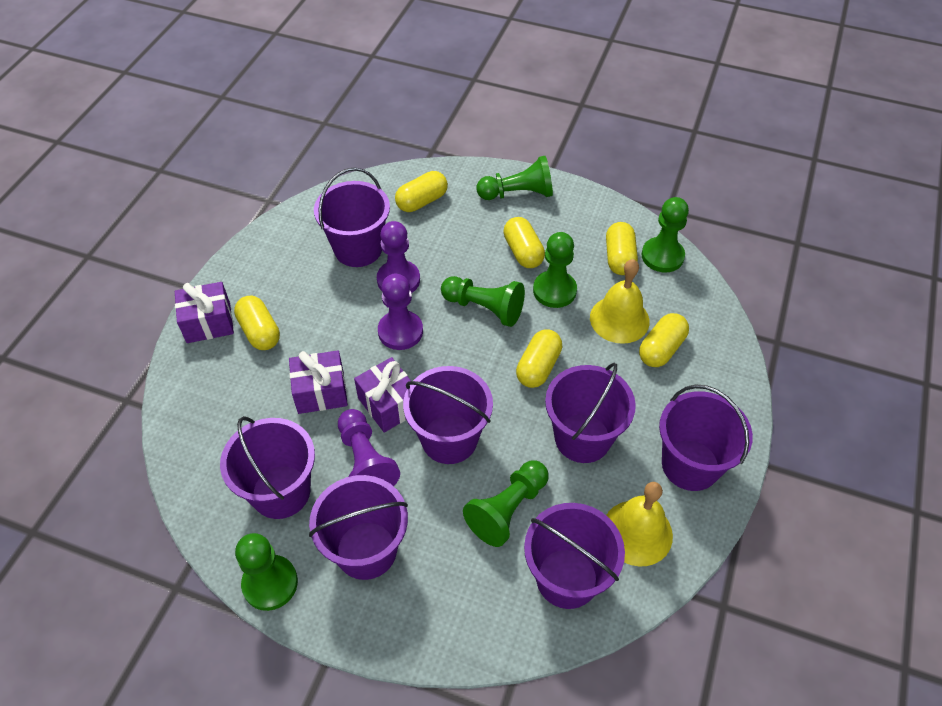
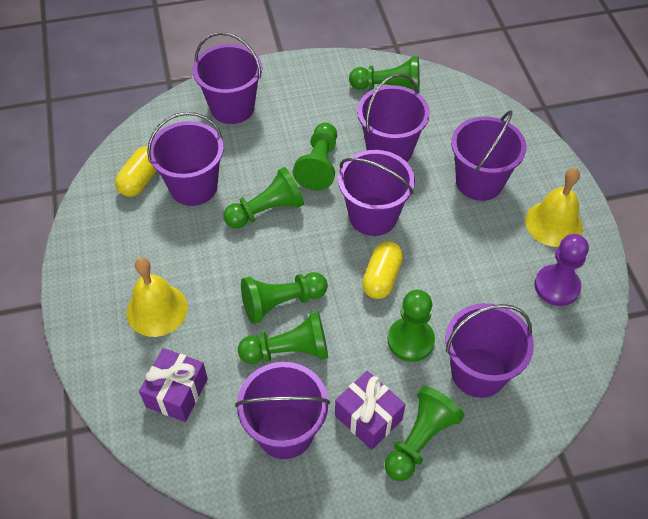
green pawn: 6 -> 7
purple gift: 3 -> 2
purple pawn: 3 -> 1
yellow capsule: 6 -> 2

